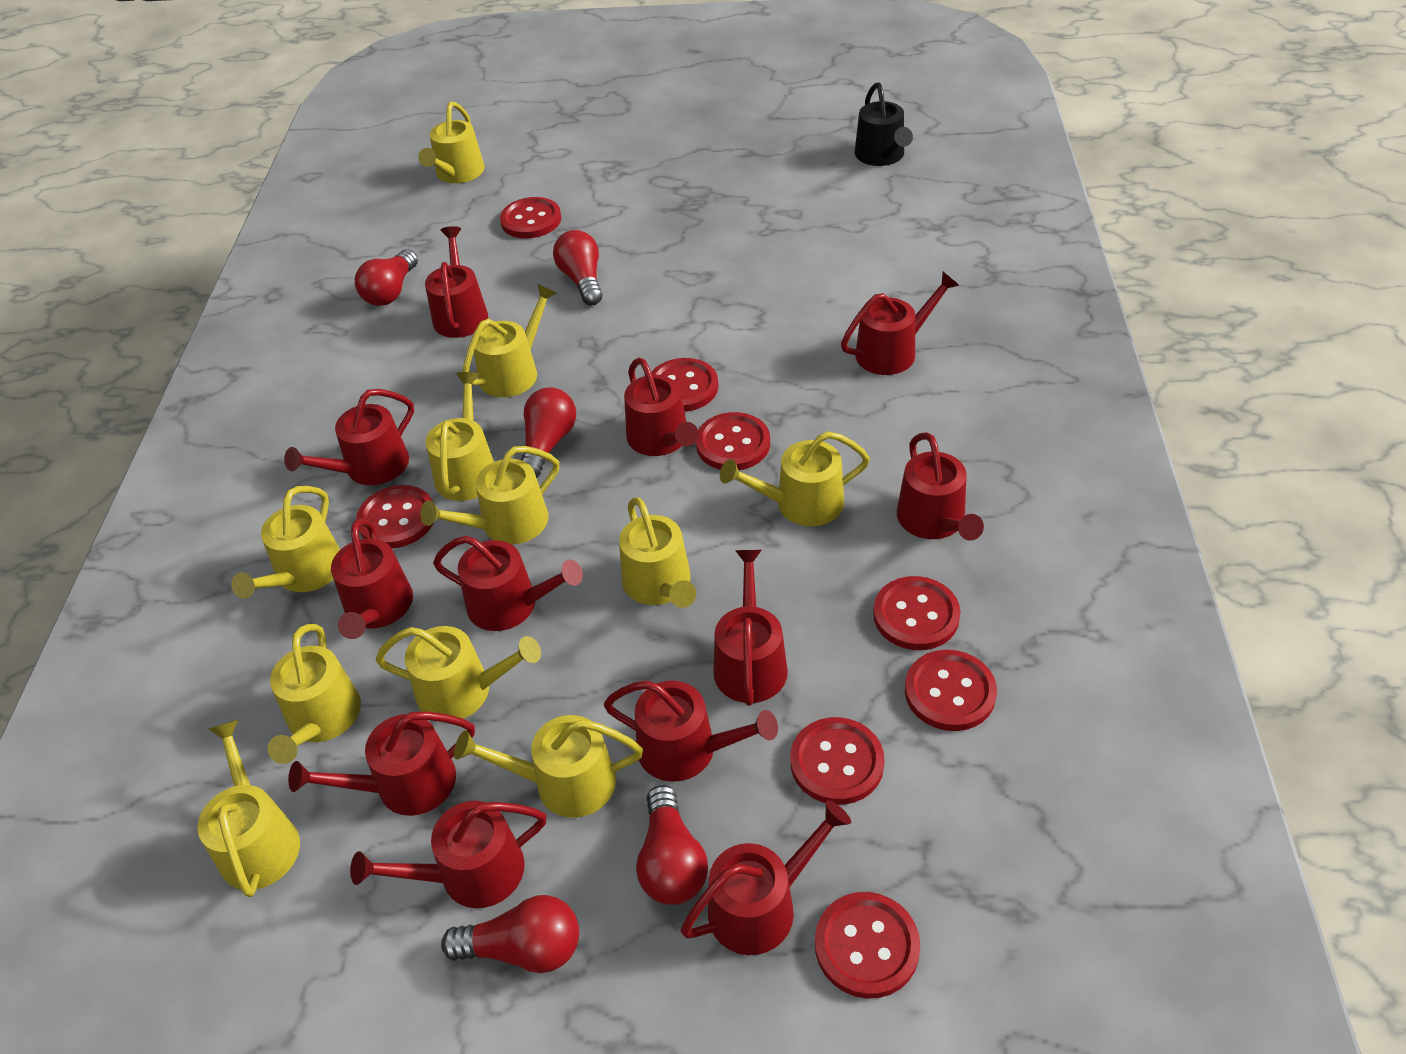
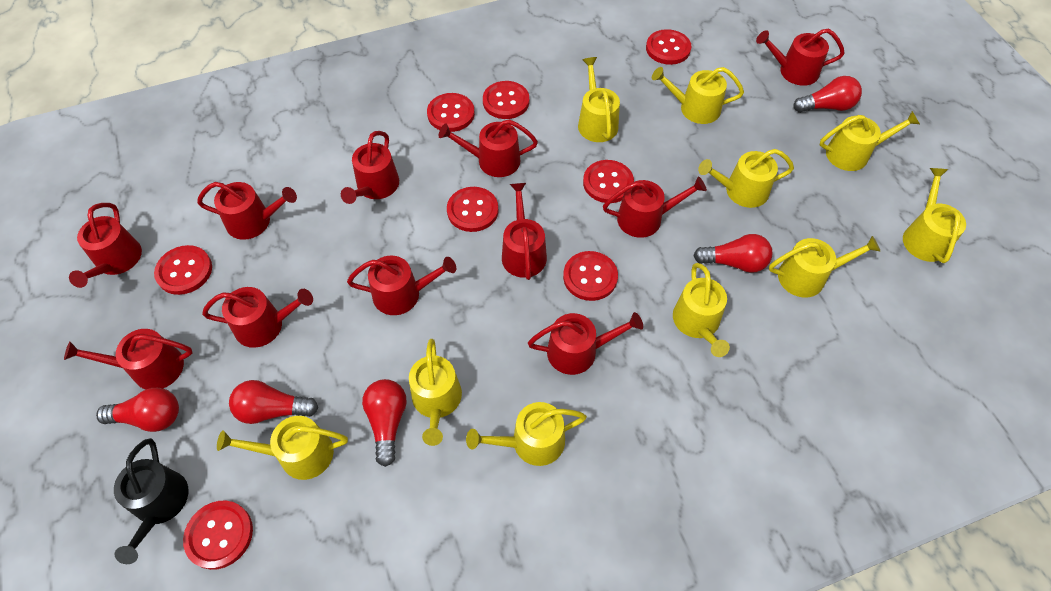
red watering can: 12 -> 11
yellow watering can: 11 -> 10

